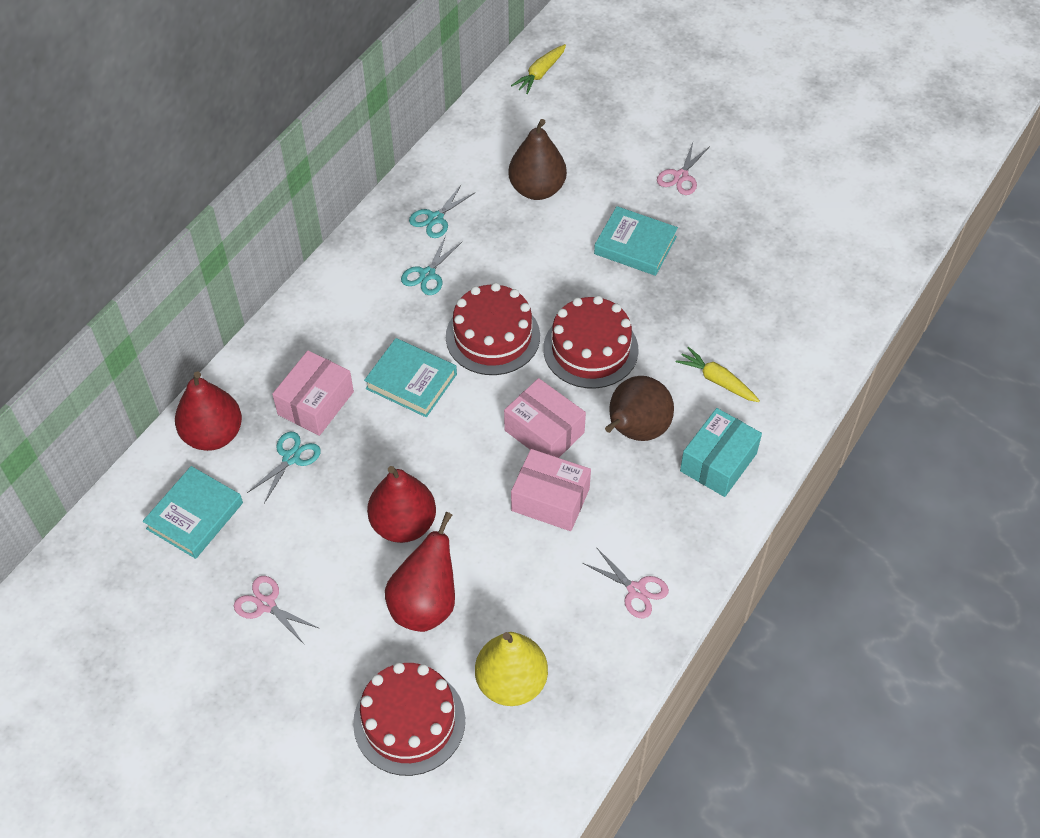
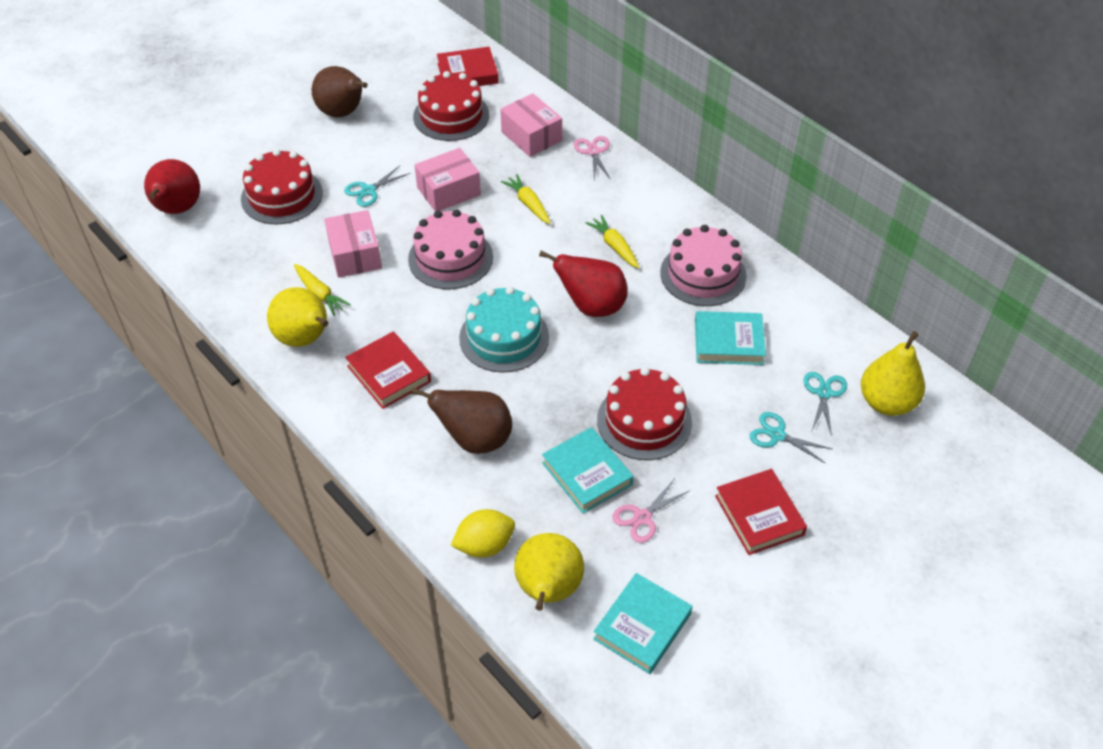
pink cake: 0 -> 2
pink scissors: 3 -> 2
red book: 0 -> 3
red pear: 3 -> 2
turquoise box: 1 -> 0
turquoise cake: 0 -> 1
yellow carrot: 2 -> 3
yellow lemon: 0 -> 1
yellow pear: 1 -> 3

